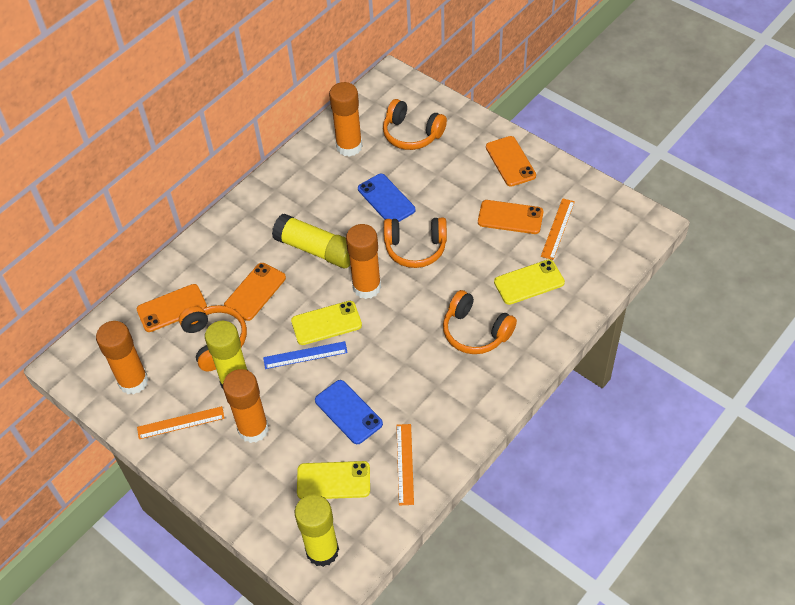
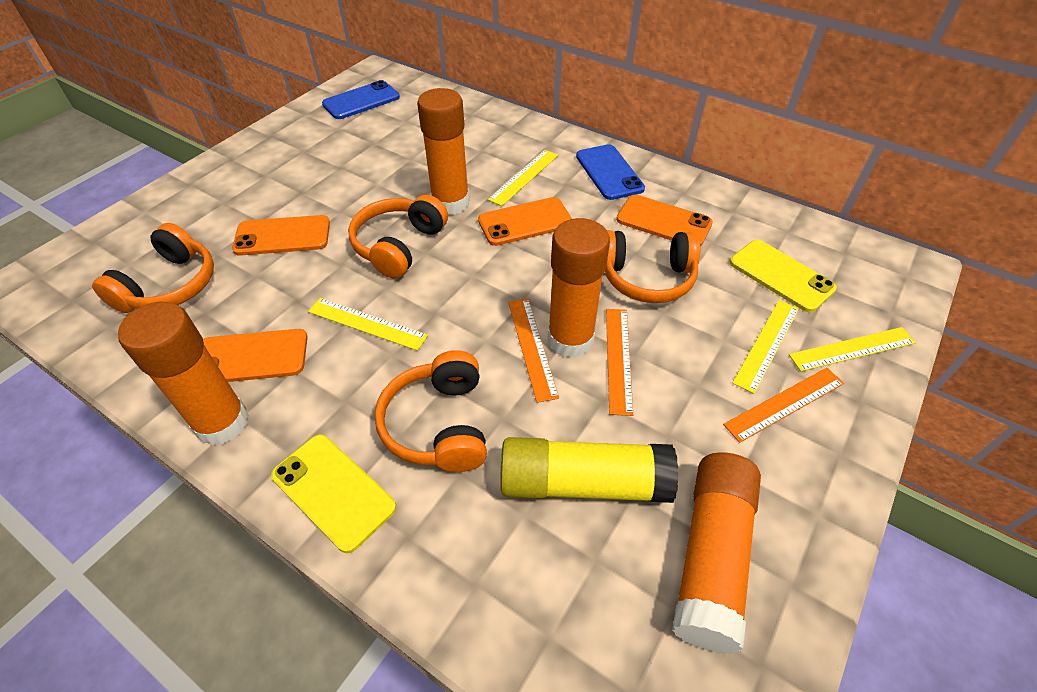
blue ruler: 1 -> 0
yellow glue stick: 3 -> 1
yellow phone: 3 -> 2
yellow ruler: 0 -> 4

